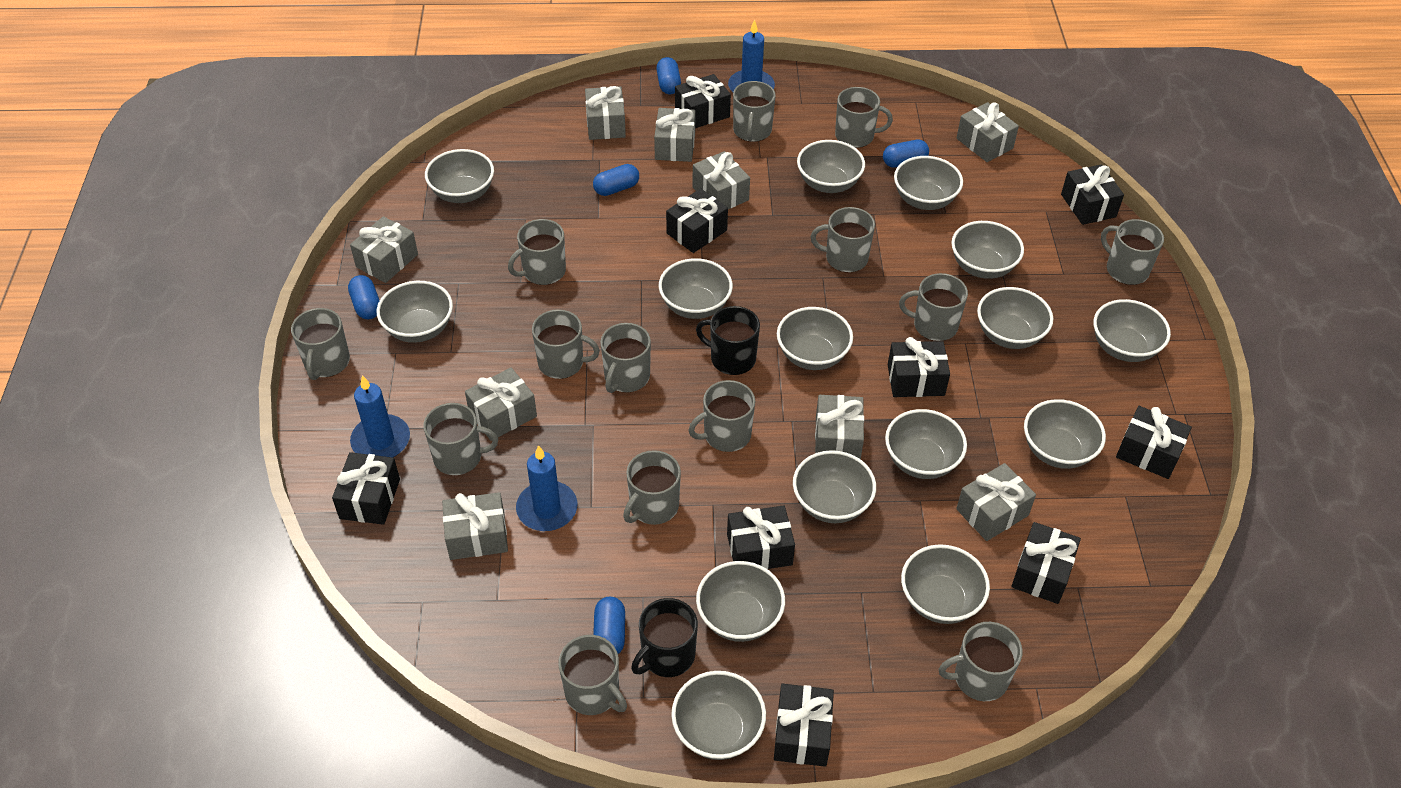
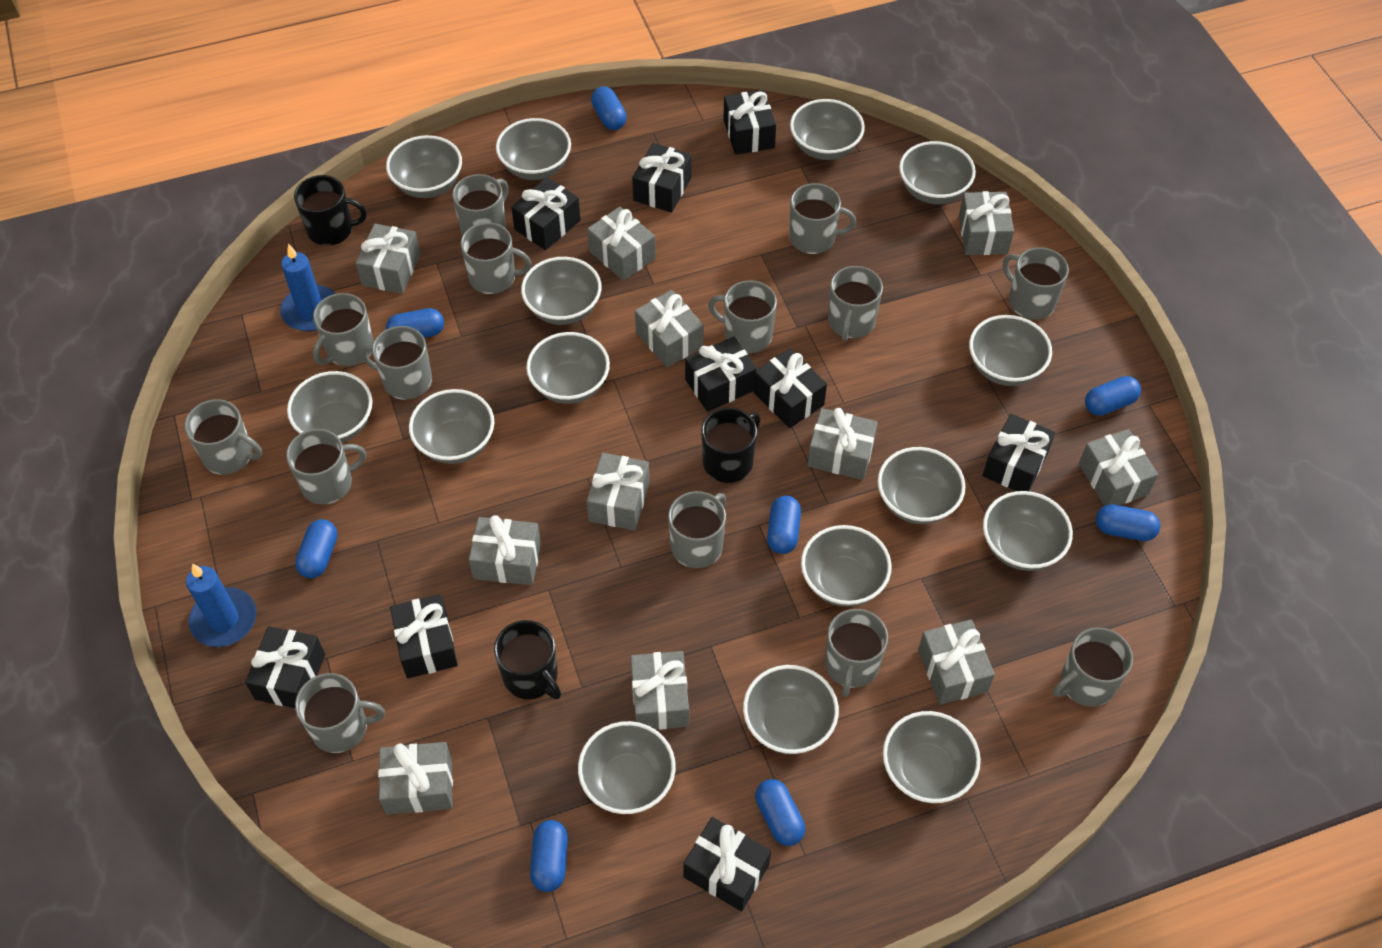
black mug: 2 -> 3
blue candle: 3 -> 2
blue capsule: 5 -> 8
grey gift: 9 -> 11

